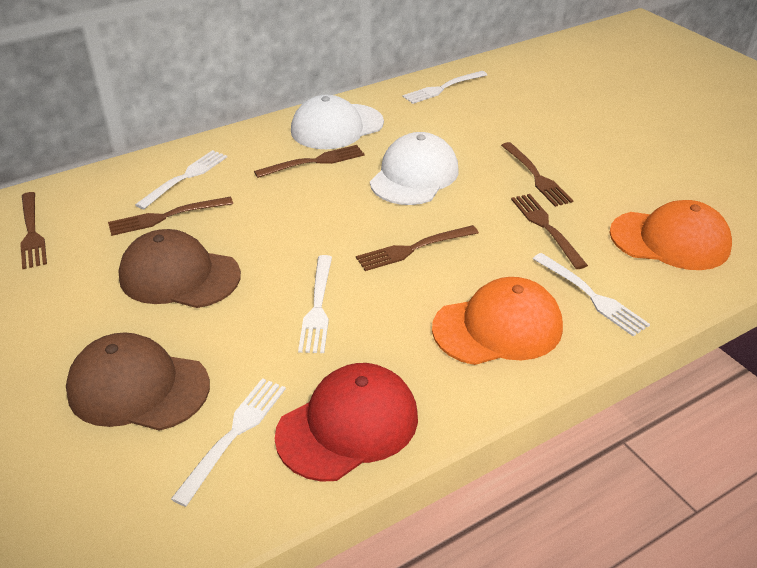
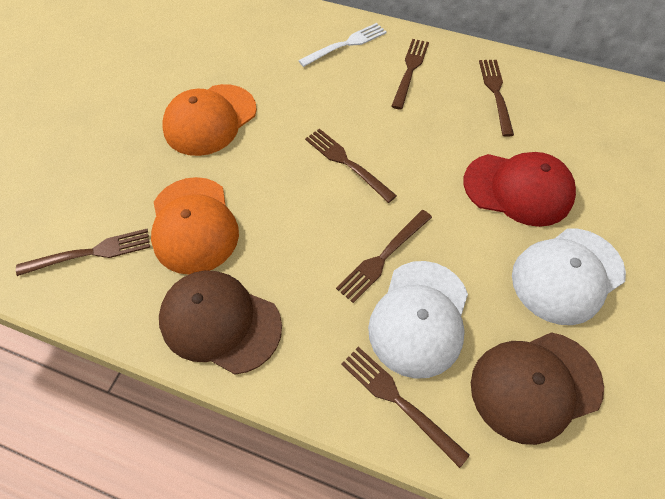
white fork: 5 -> 1

